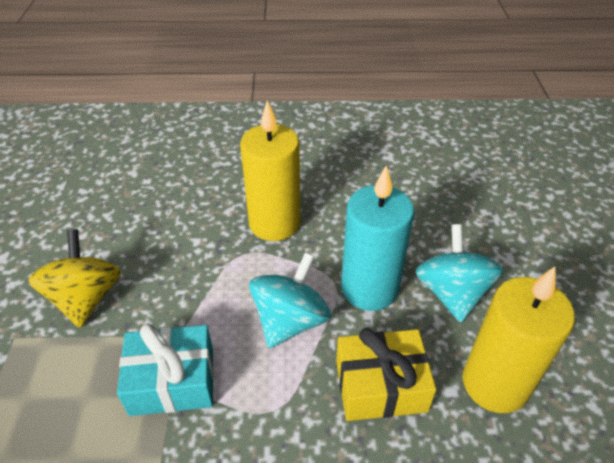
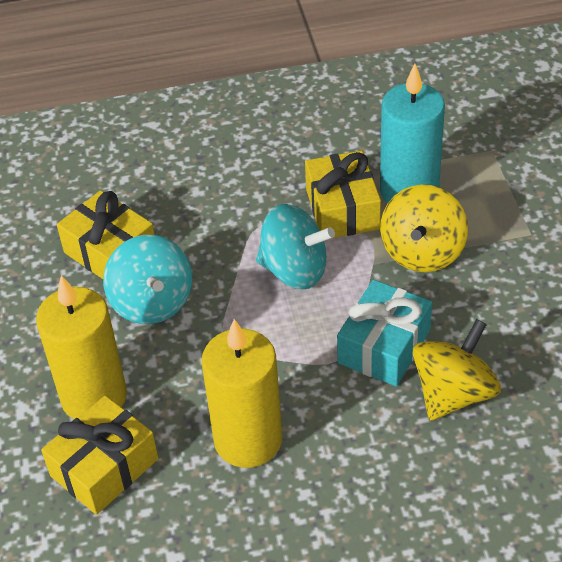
yellow gift: 1 -> 3
yellow spinning top: 1 -> 2

